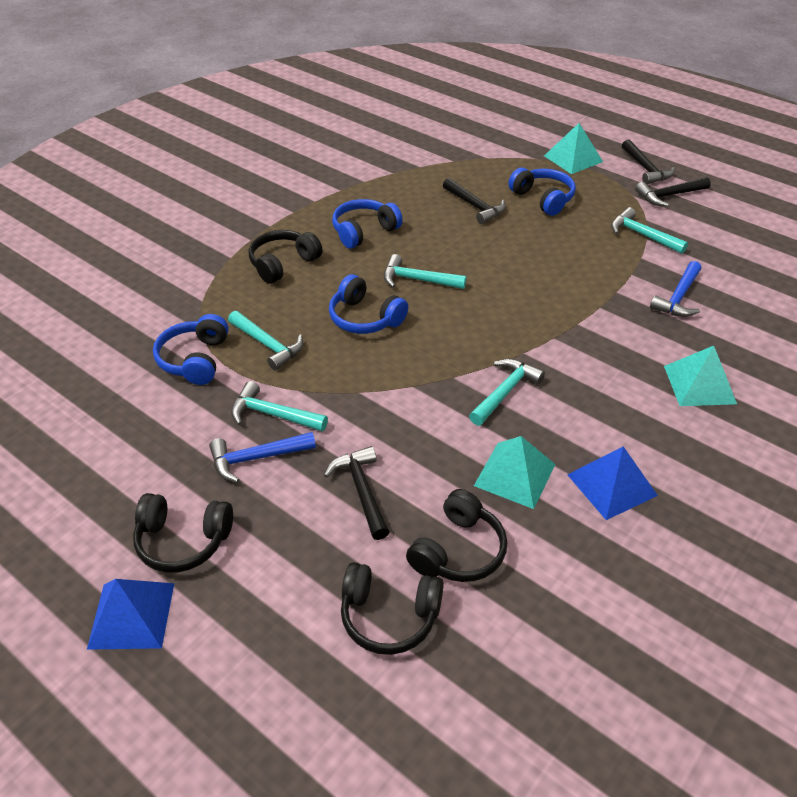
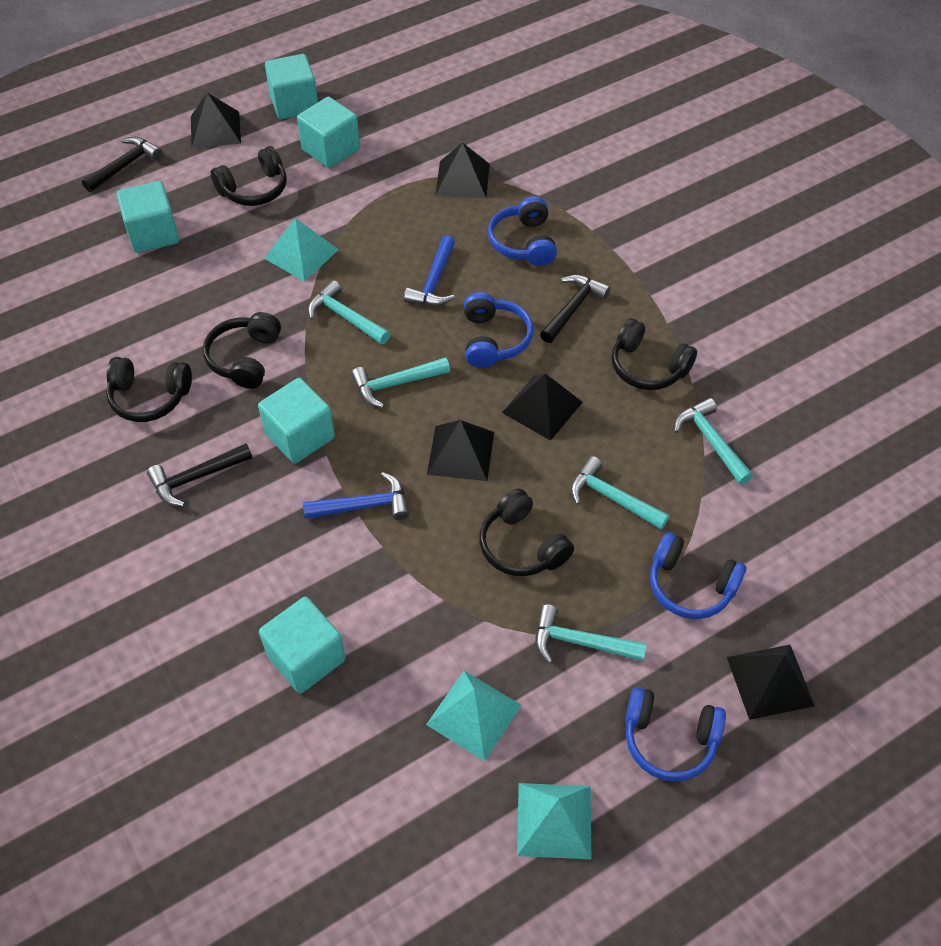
black hammer: 4 -> 3
black headphones: 4 -> 5
black pyramid: 0 -> 5
blue pyramid: 2 -> 0
turquoise cube: 0 -> 5

